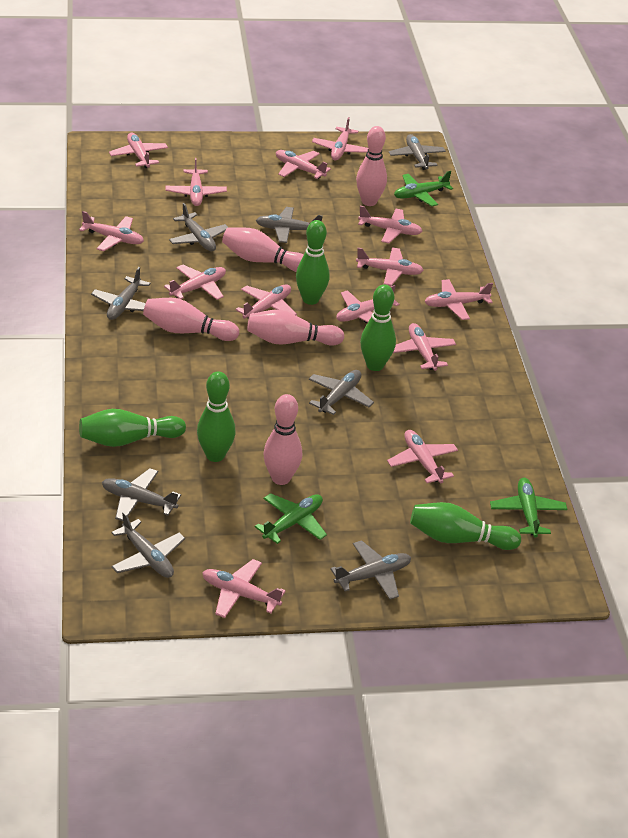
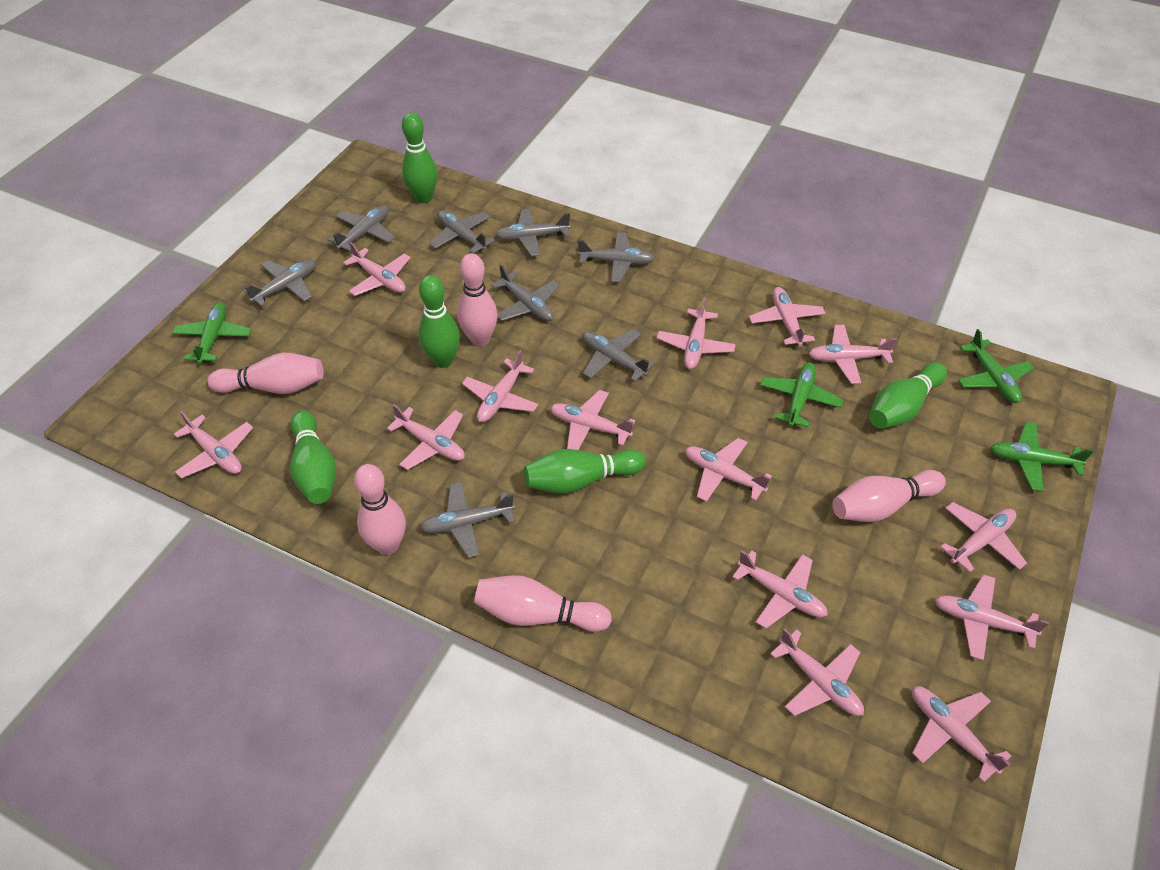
green plane: 3 -> 4

